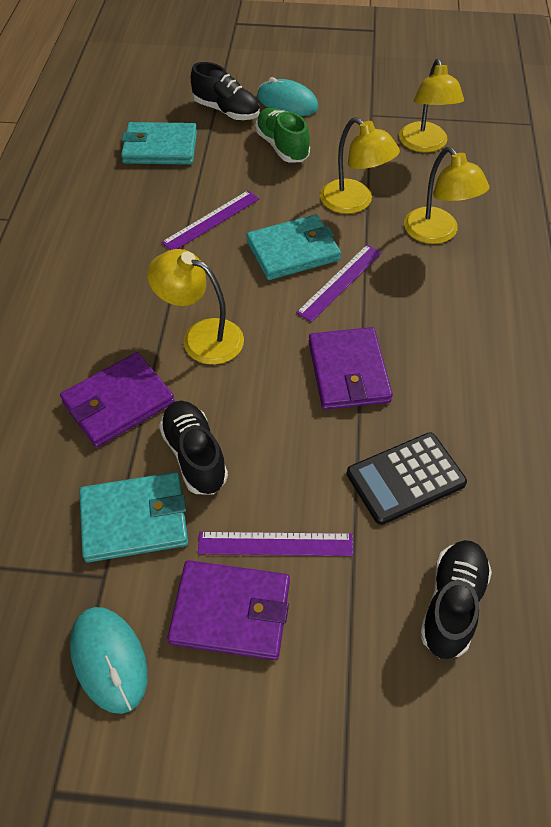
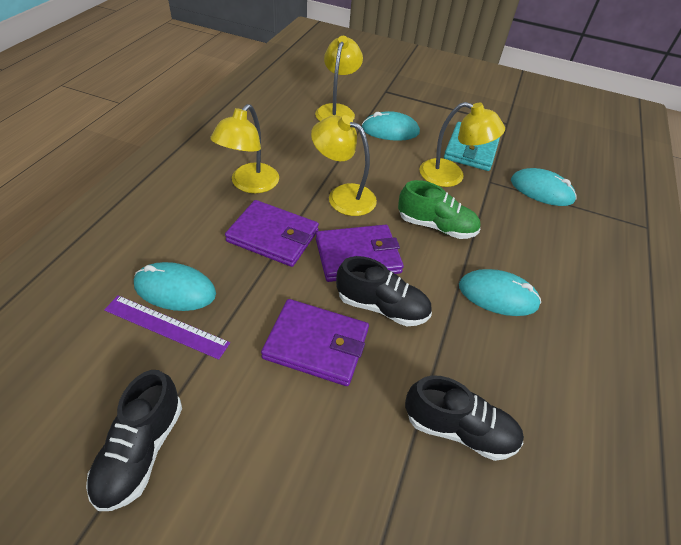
black calculator: 1 -> 0
purple ruler: 3 -> 1
turquoise mouse: 2 -> 4
turquoise wallet: 3 -> 1

